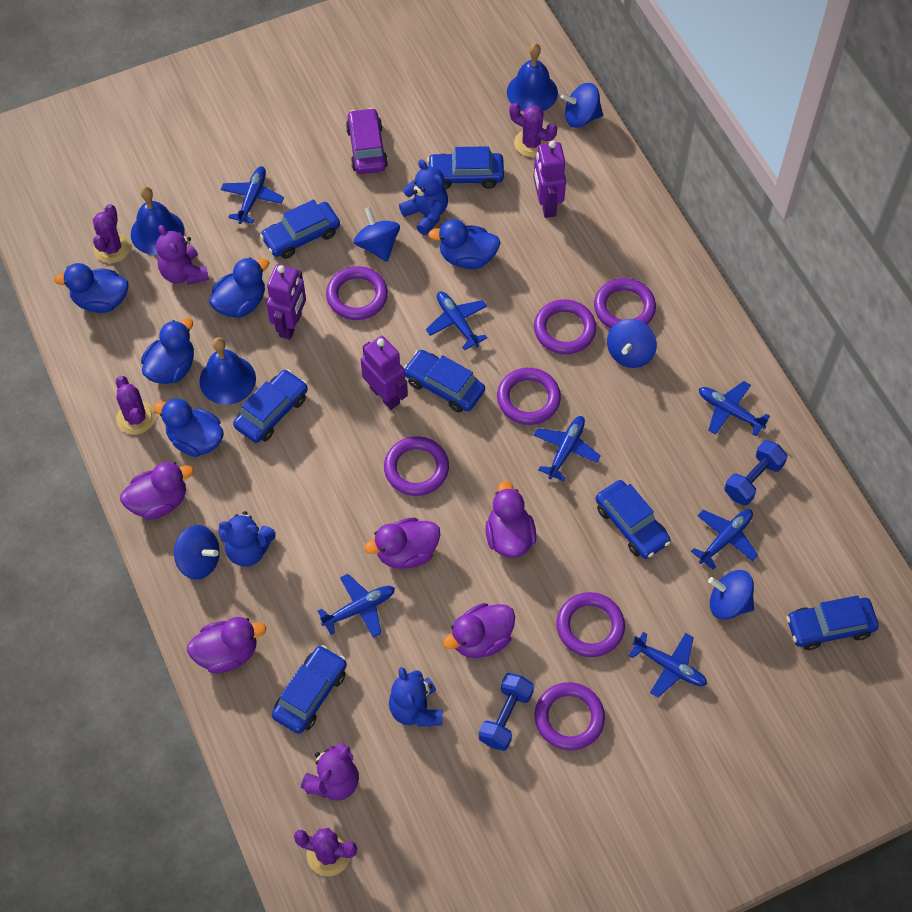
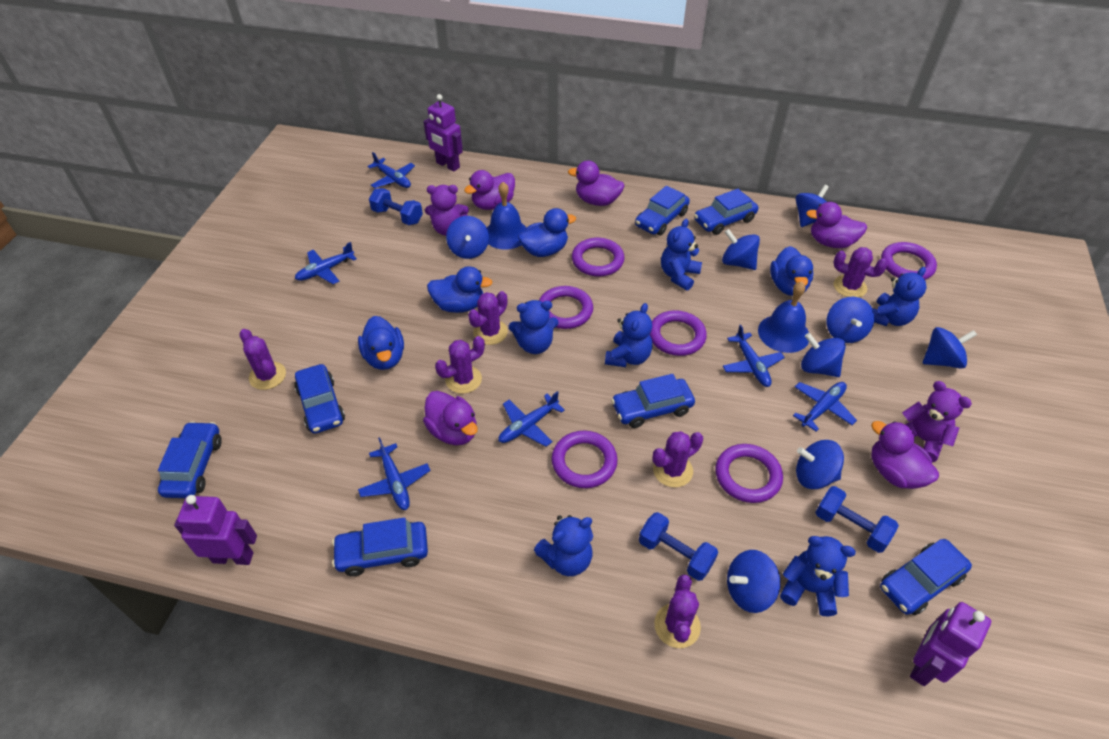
blue bell: 3 -> 2
blue duck: 5 -> 4
blue dumbbell: 2 -> 3
blue plane: 7 -> 6
blue spinning top: 5 -> 8
blue teddy bear: 3 -> 6
purple cactus: 4 -> 6
purple car: 1 -> 0
purple ring: 7 -> 6

